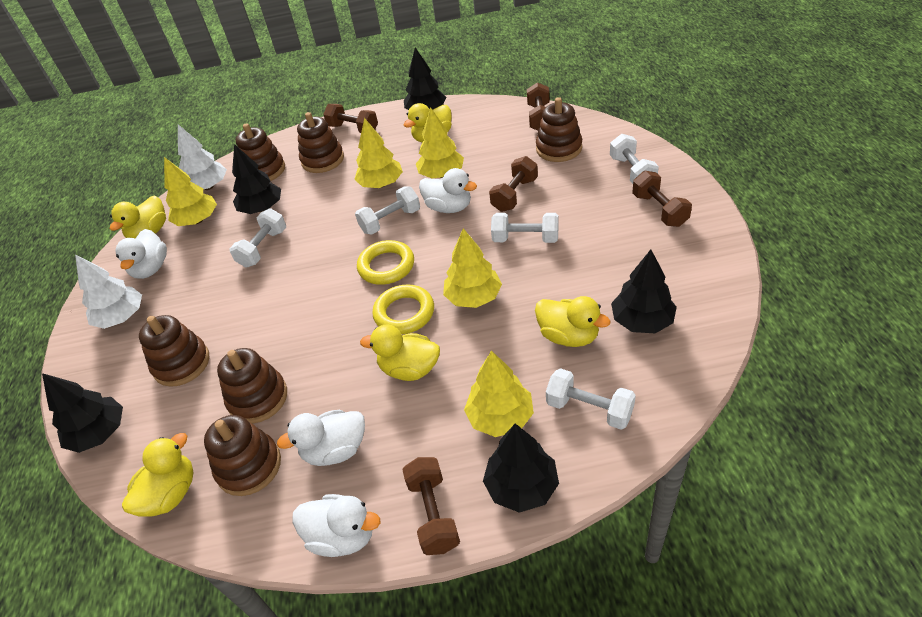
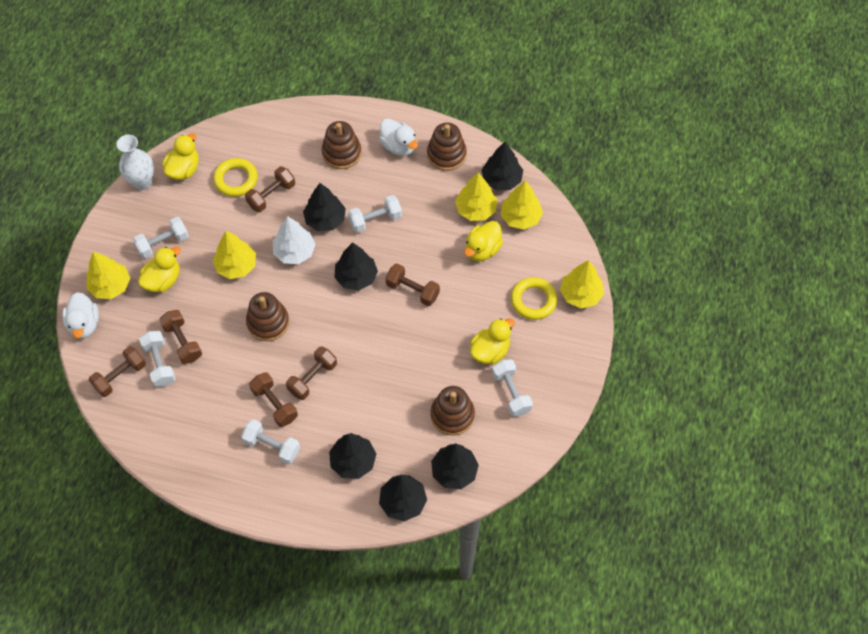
black tree: 5 -> 6
brown dumbbell: 5 -> 6
brown stacking toy: 6 -> 4
white duck: 4 -> 2
white tree: 2 -> 1
white vase: 0 -> 1
yellow duck: 5 -> 4

